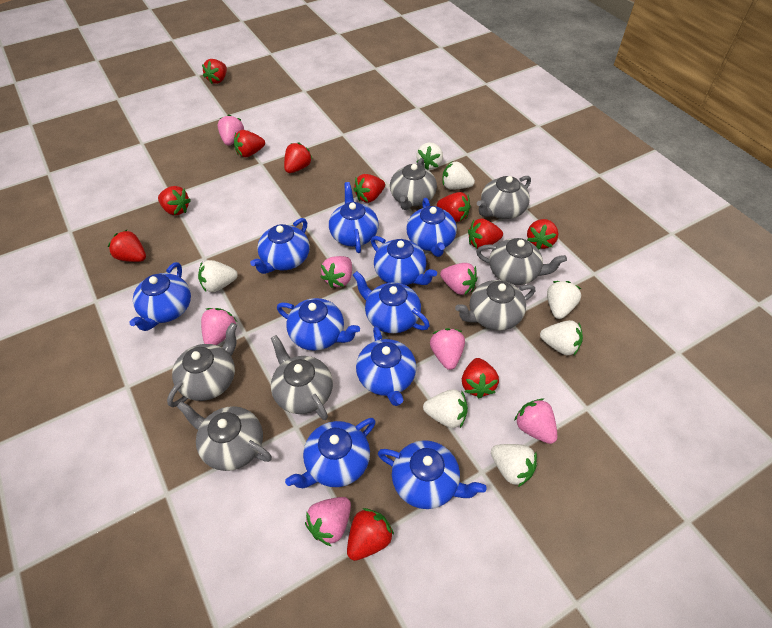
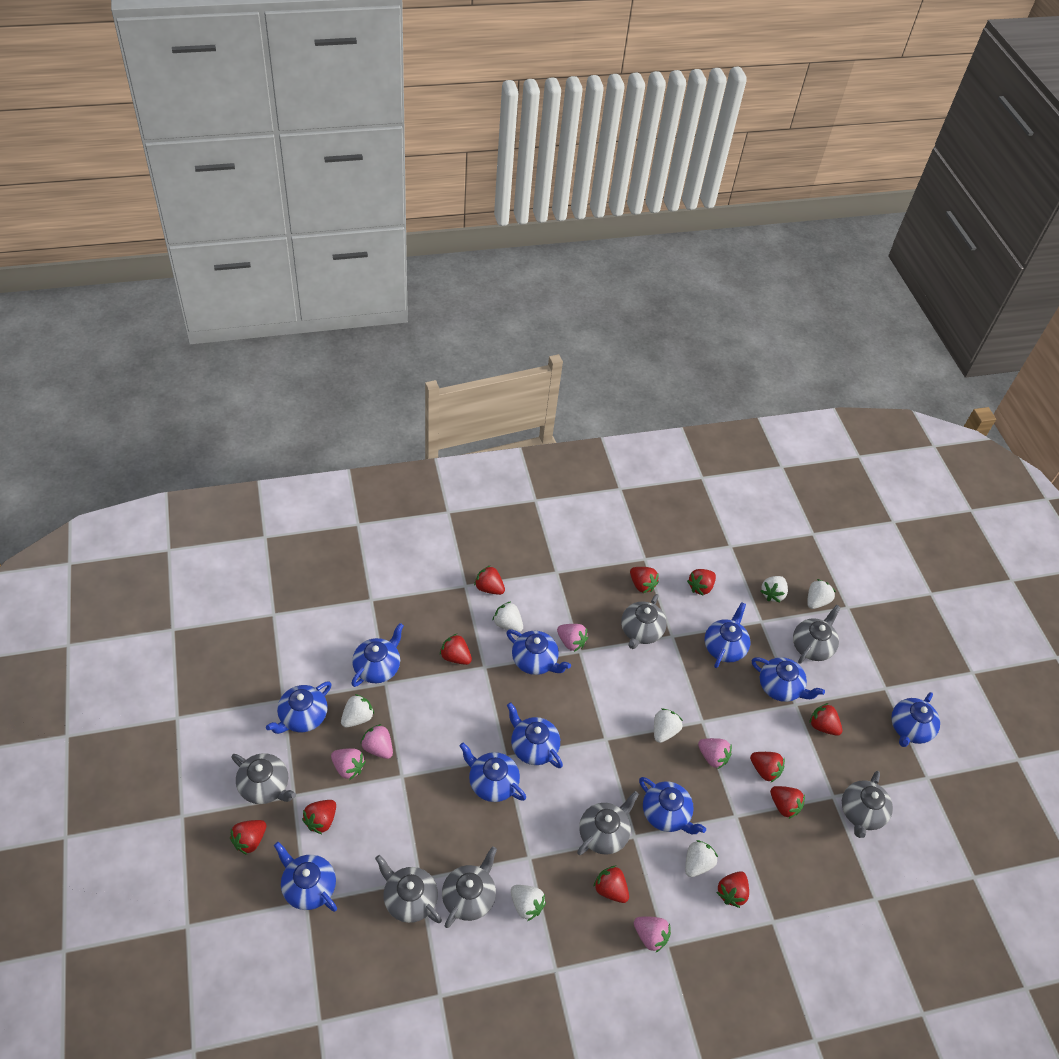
pink strawberry: 7 -> 5

